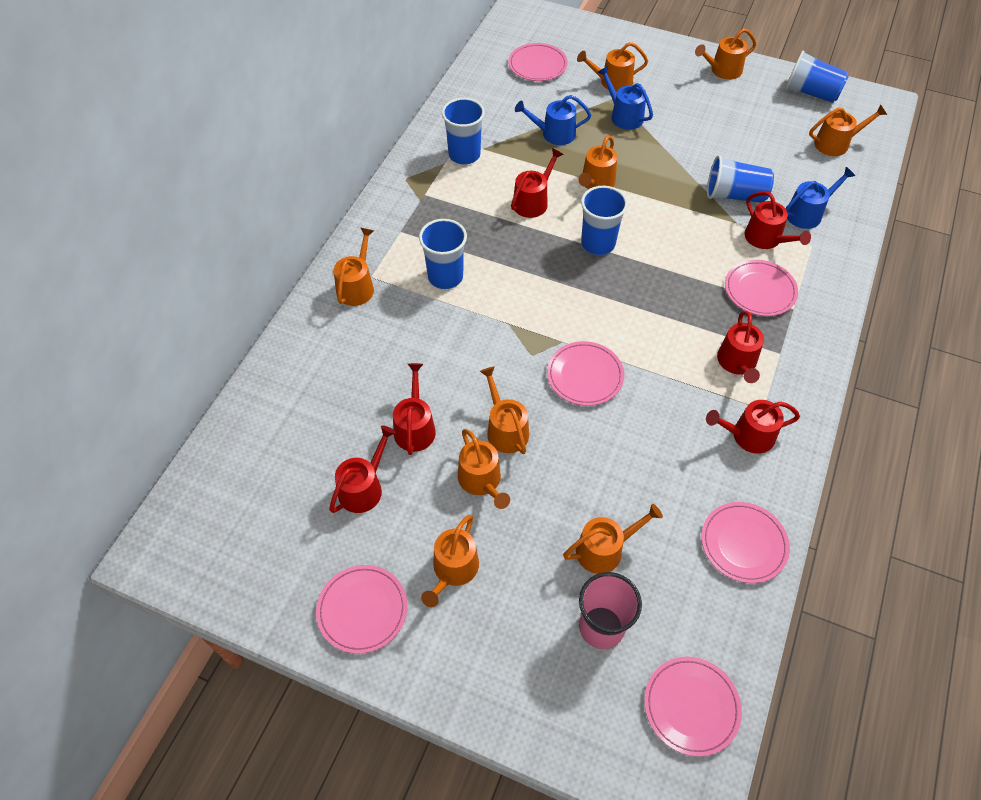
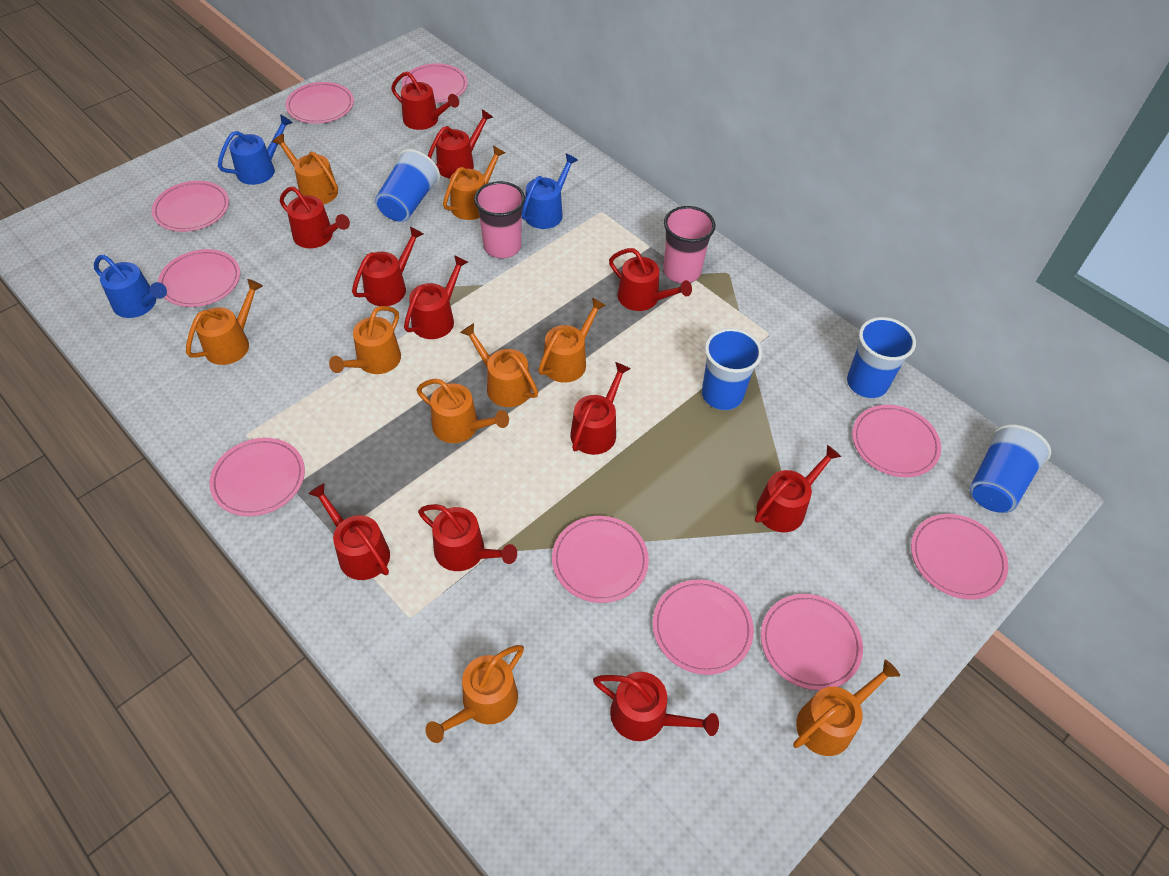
blue cup: 5 -> 4
pink cup: 1 -> 2
pink plate: 6 -> 10
red watering can: 6 -> 11

